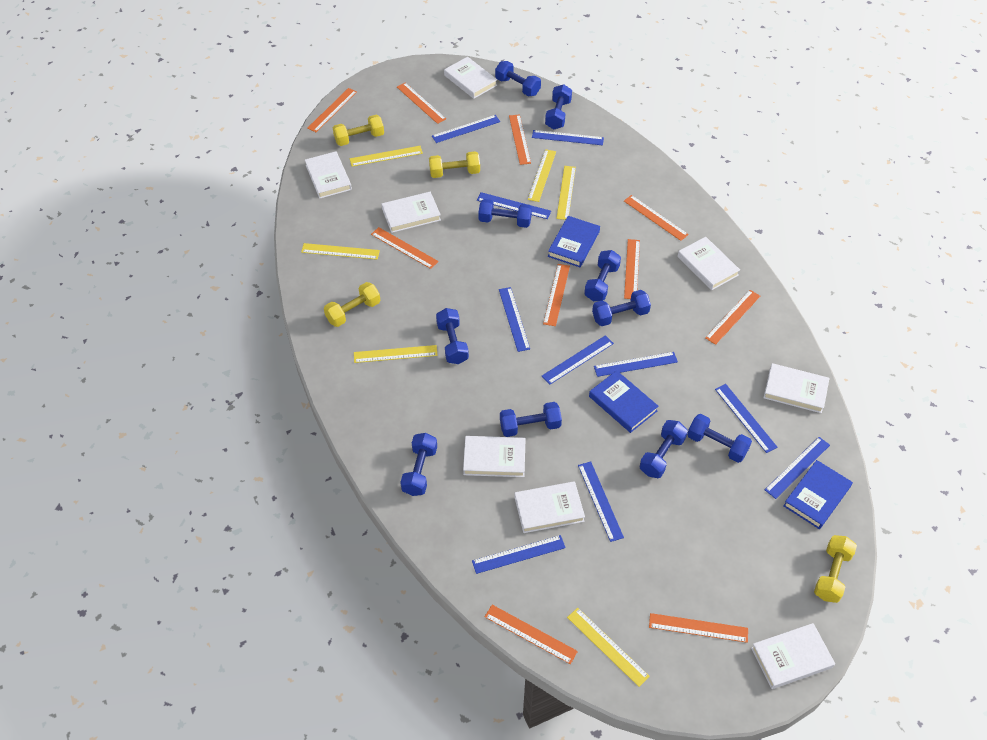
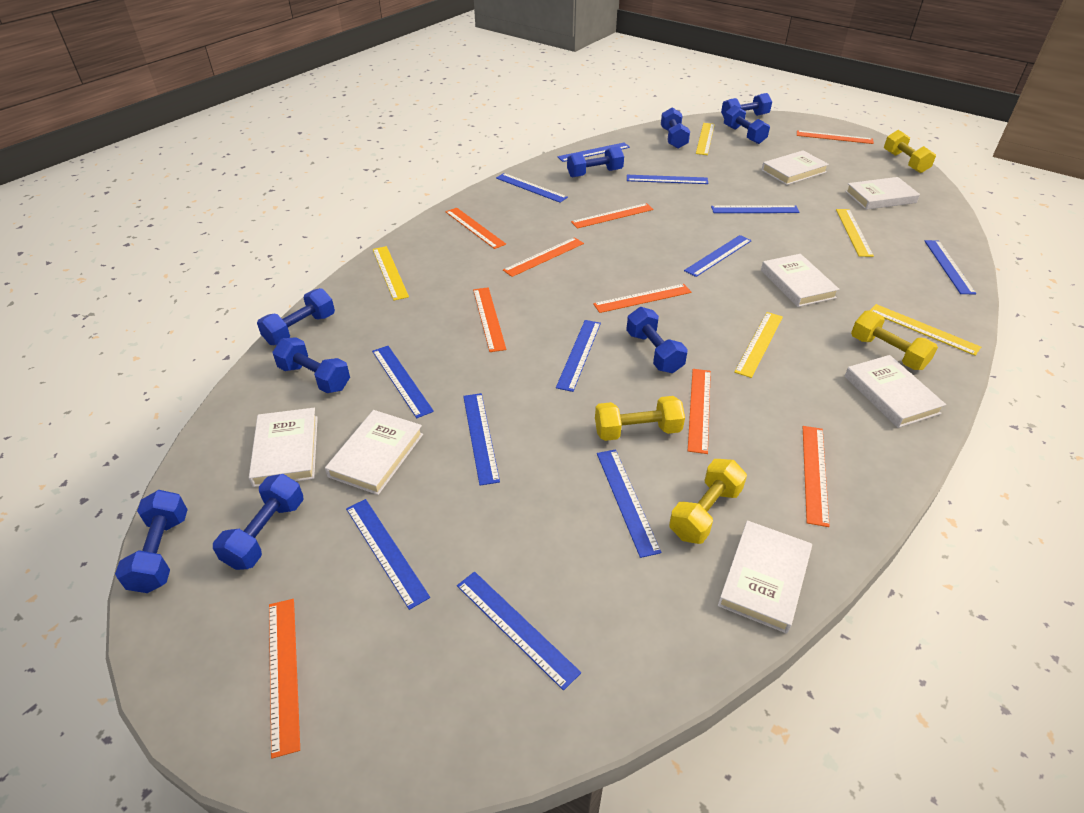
blue book: 3 -> 0
blue dumbbell: 10 -> 9
blue ruler: 10 -> 12
orange ruler: 10 -> 9
white book: 8 -> 7
yellow ruler: 6 -> 5

